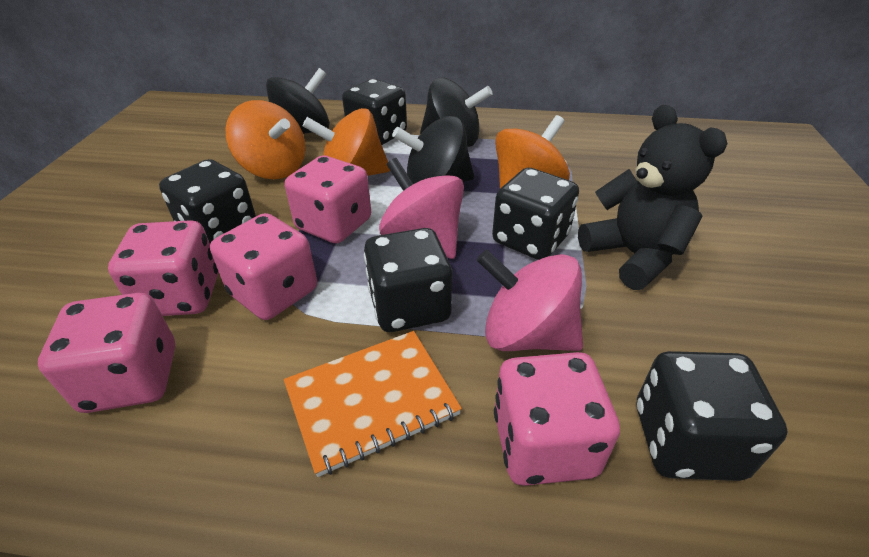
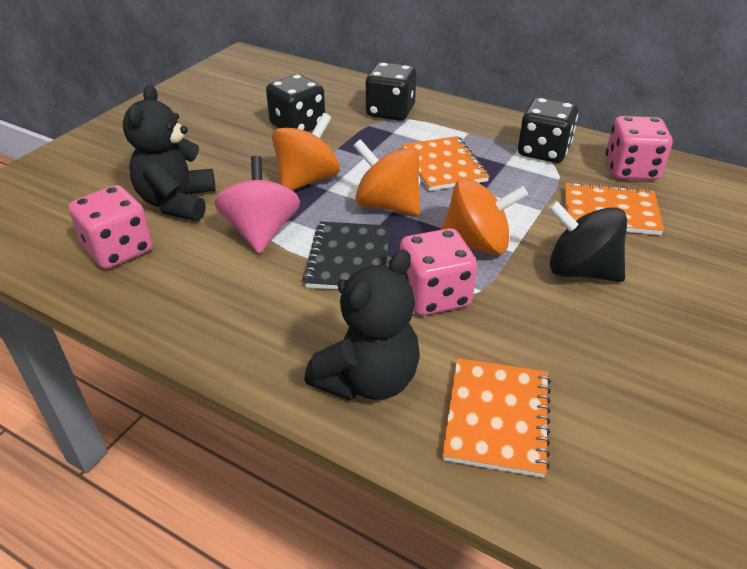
black dice: 5 -> 3
black notebook: 0 -> 1
black spinning top: 3 -> 1
black teddy bear: 1 -> 2
orange notebook: 1 -> 3
pink dice: 5 -> 3
pink spinning top: 2 -> 1

